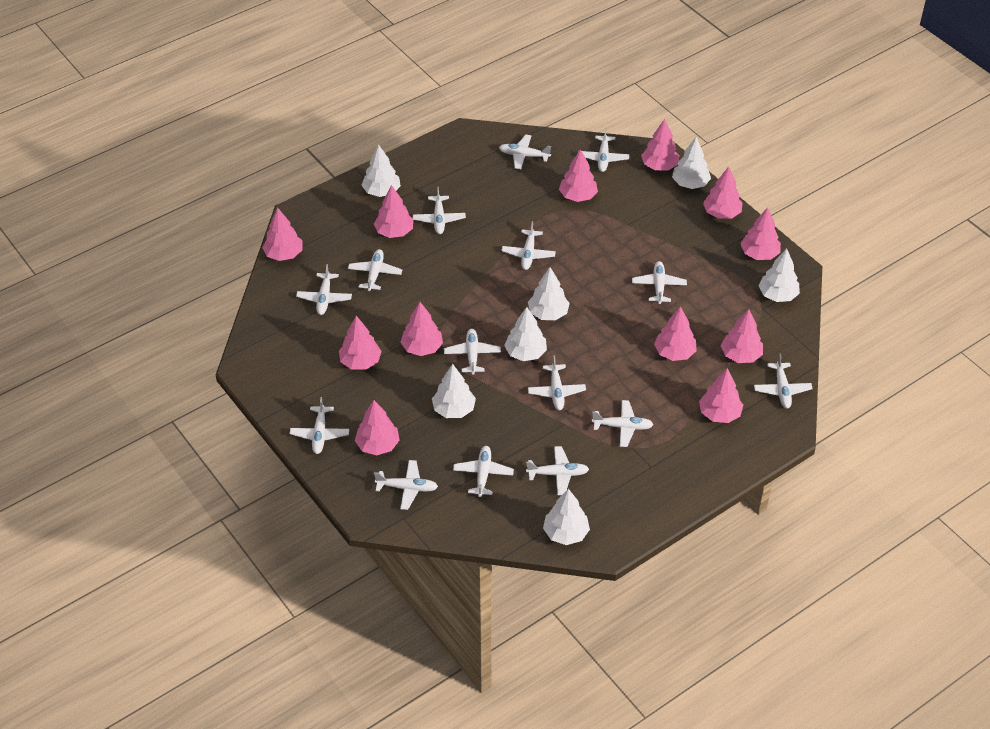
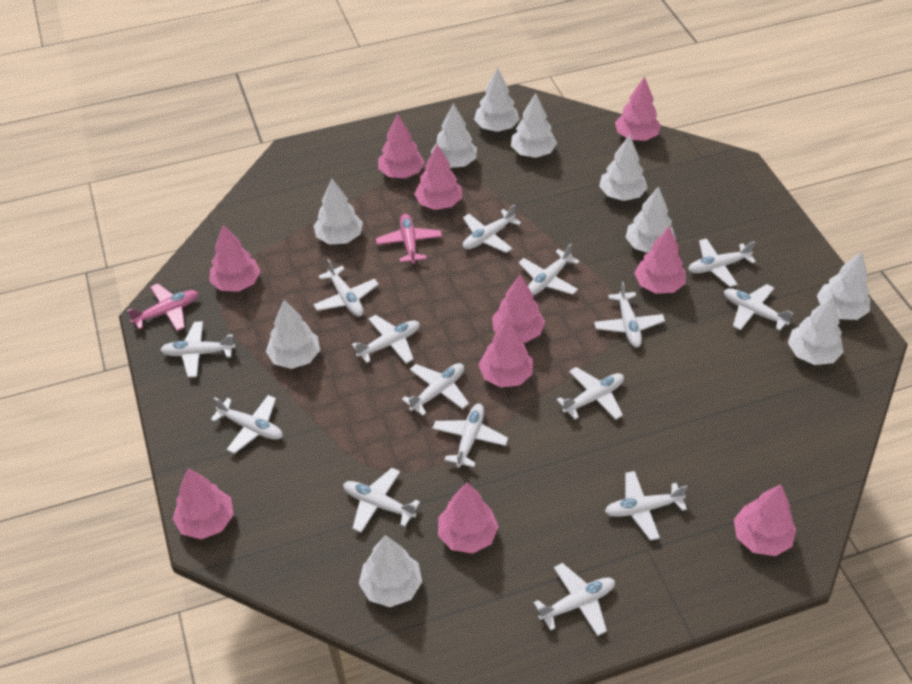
pink plane: 0 -> 2
pink tree: 12 -> 10
white tree: 7 -> 10

